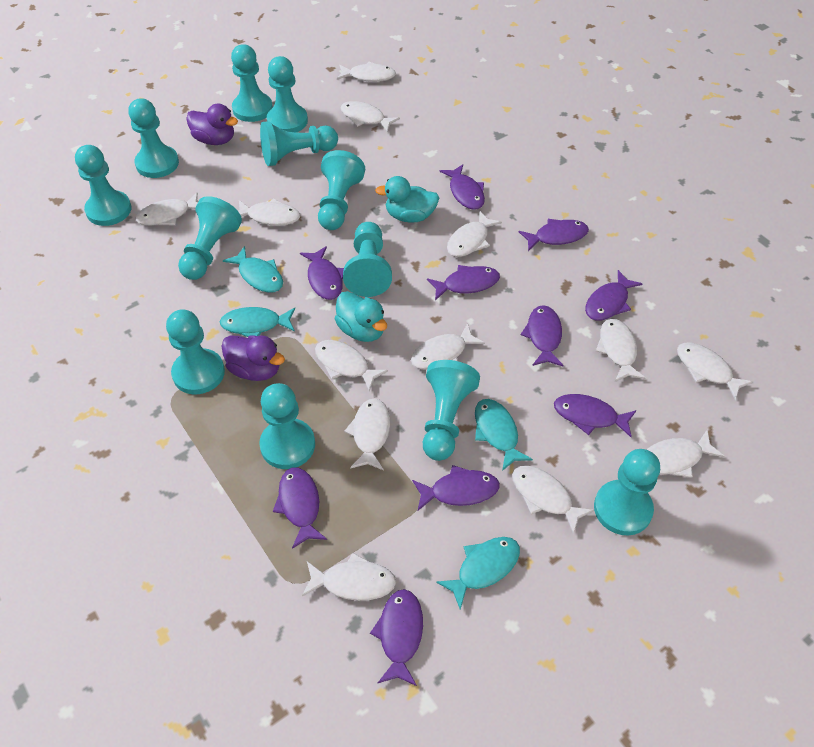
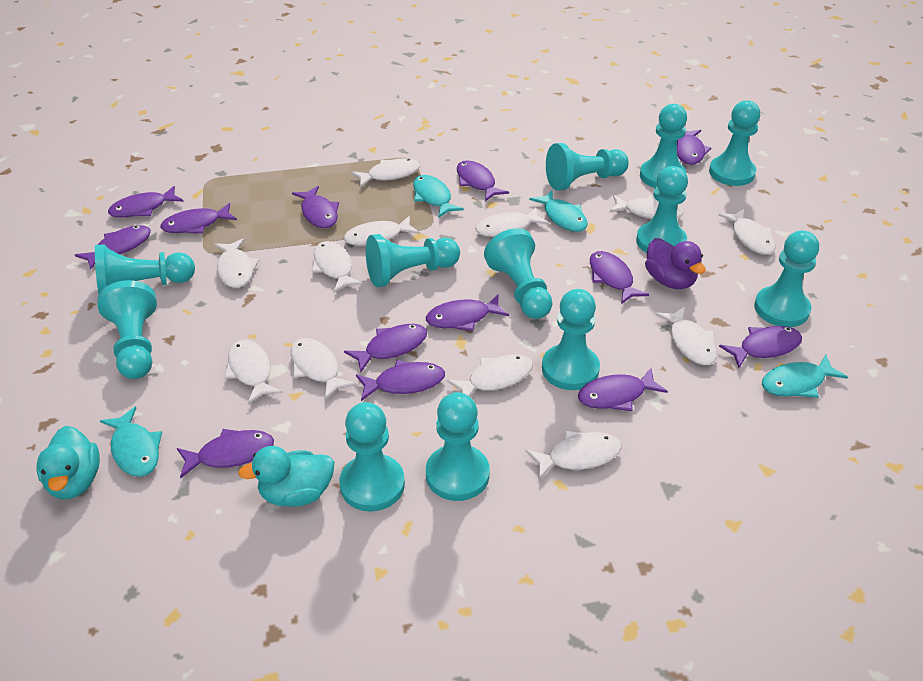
purple duck: 2 -> 1
purple fish: 10 -> 13
white fish: 13 -> 12

